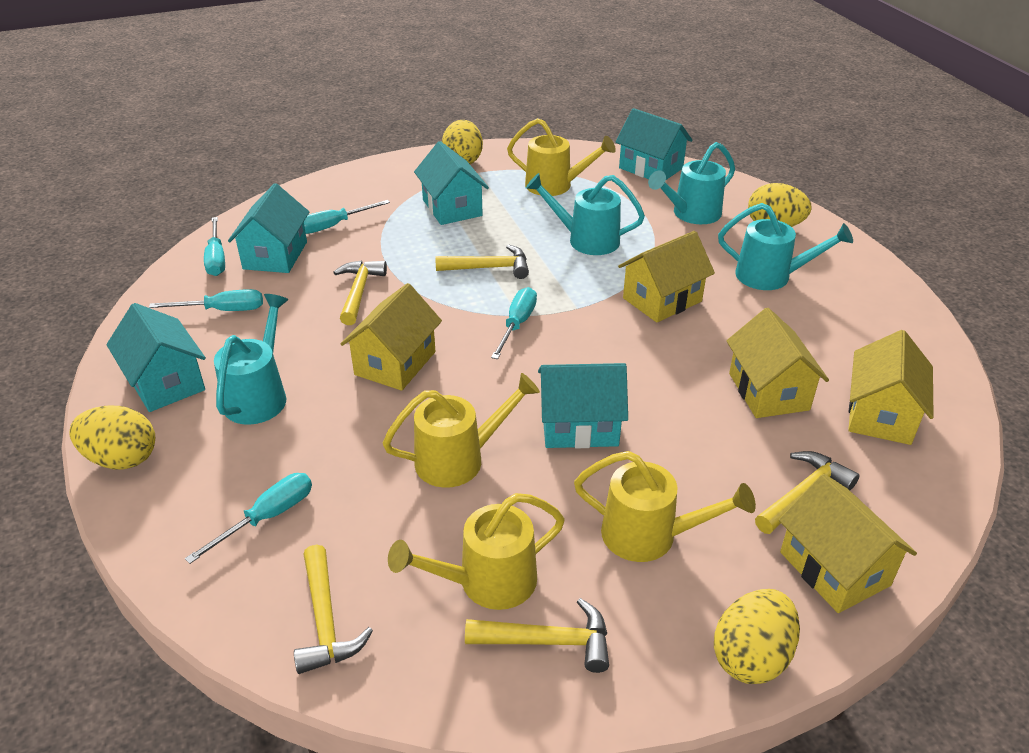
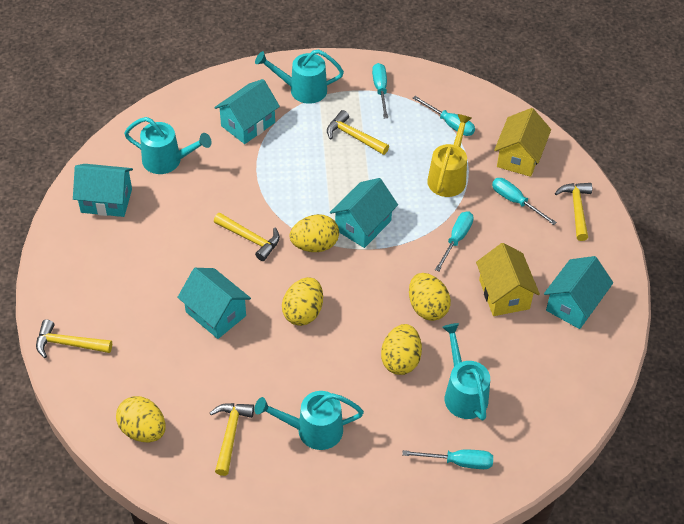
yellow egg: 4 -> 5
yellow house: 5 -> 2
yellow watering can: 4 -> 1

